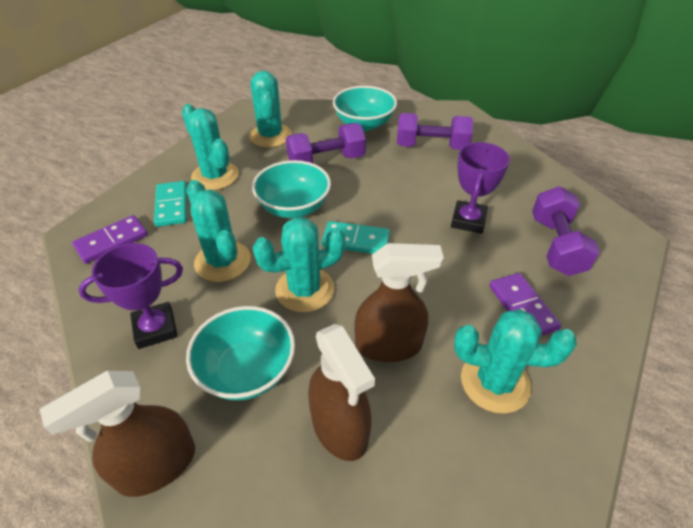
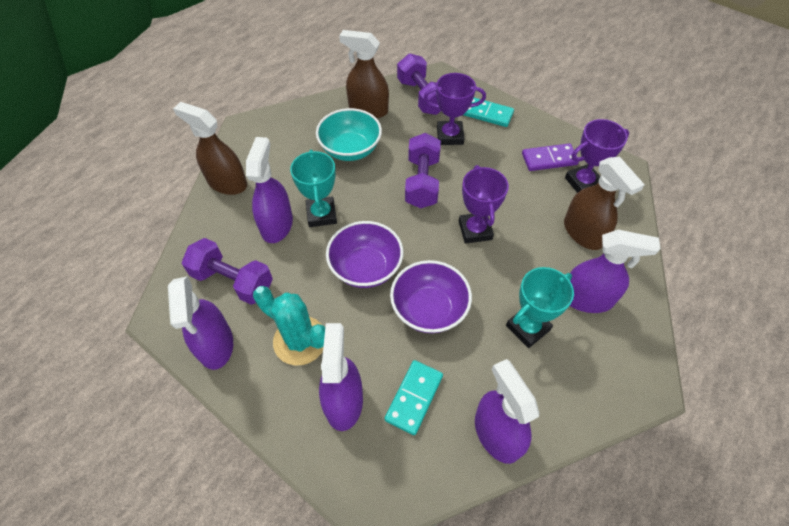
purple bowl: 0 -> 2
purple domino: 2 -> 1
purple spray bottle: 0 -> 5
purple trophy: 2 -> 3
turquoise bowl: 3 -> 1
turquoise cactus: 5 -> 1
turquoise trophy: 0 -> 2

